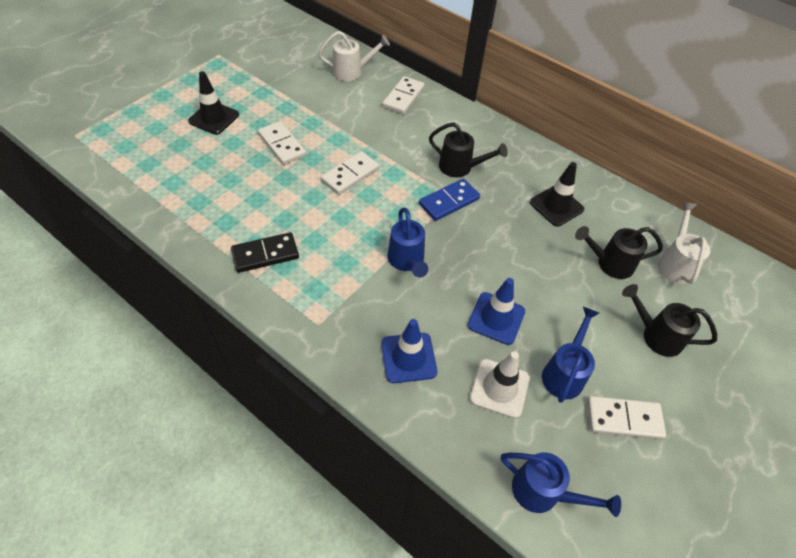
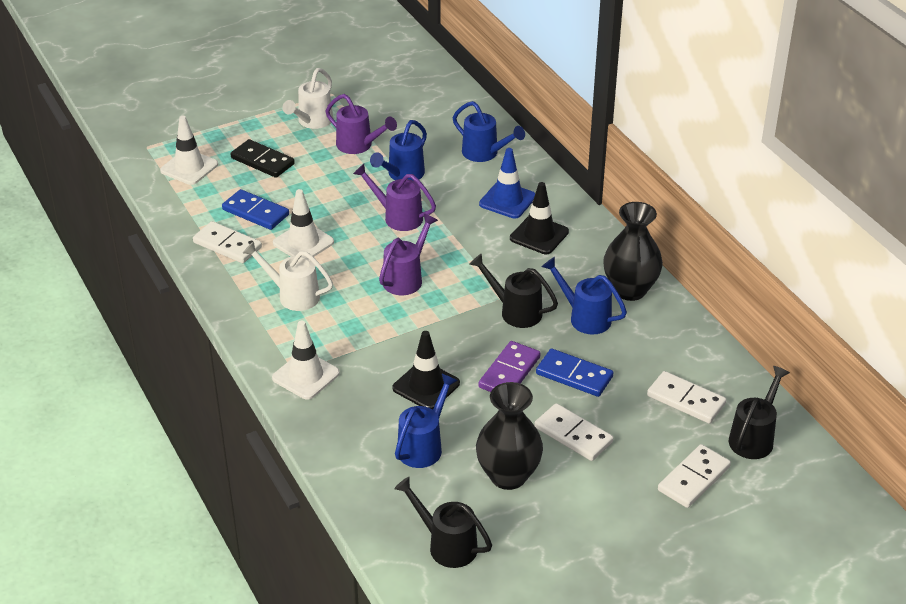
black vase: 0 -> 2
blue domino: 1 -> 2
blue traffic cone: 2 -> 1
blue watering can: 3 -> 4
purple domino: 0 -> 1
purple watering can: 0 -> 3
white traffic cone: 1 -> 3

